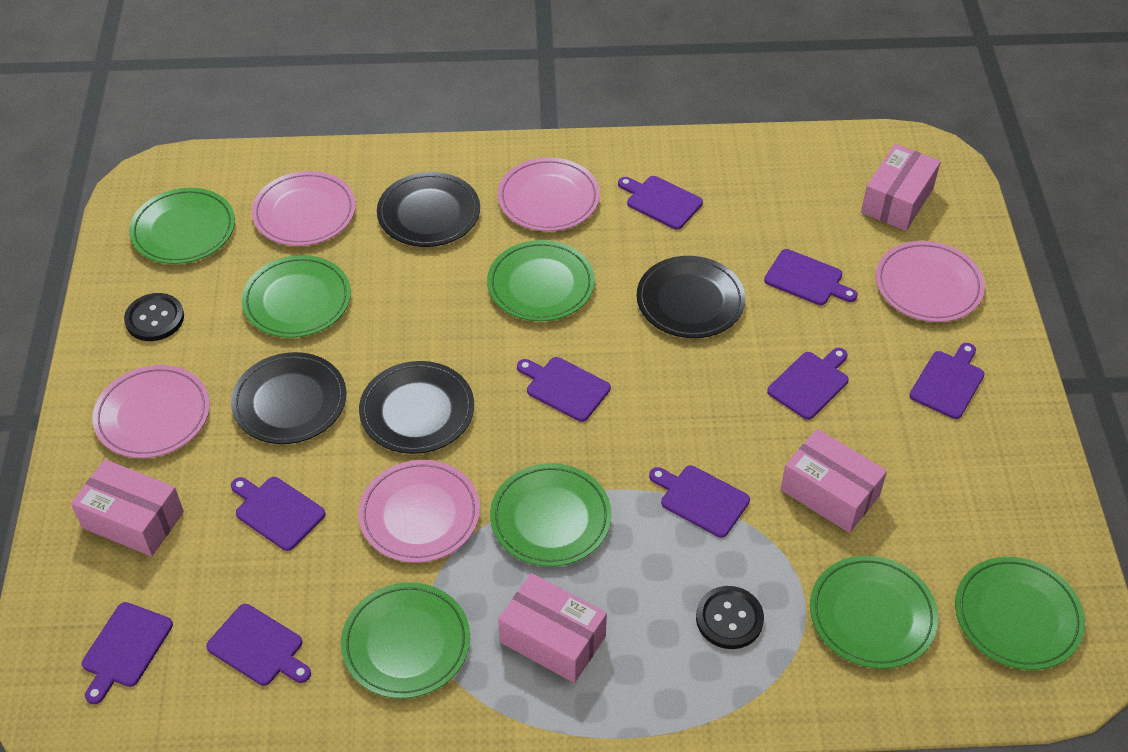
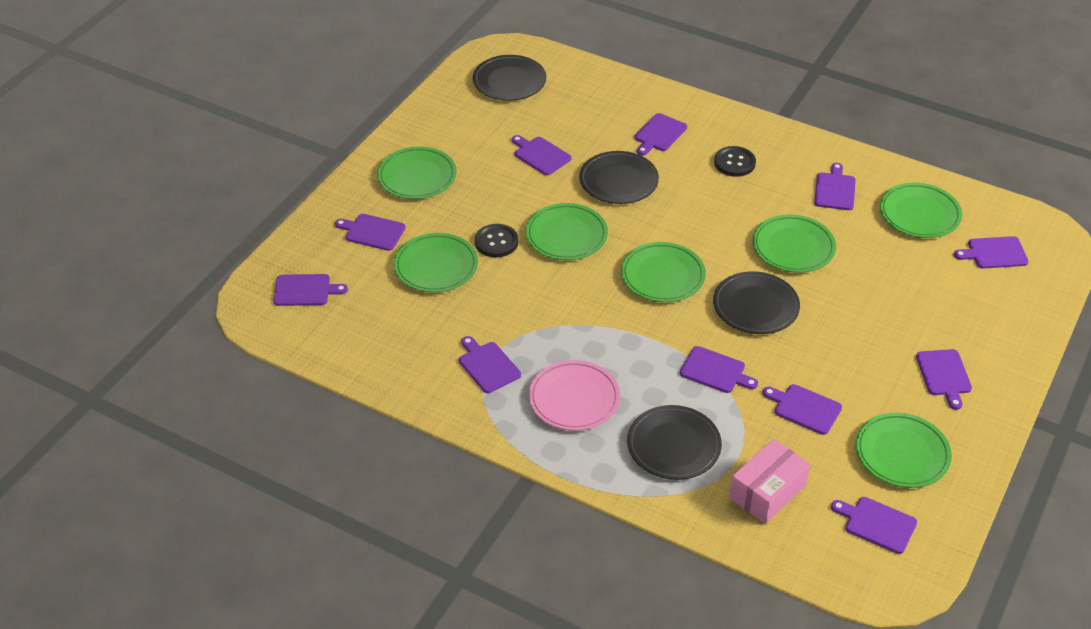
pink box: 4 -> 1
pink plate: 5 -> 1
purple cutting board: 9 -> 11

